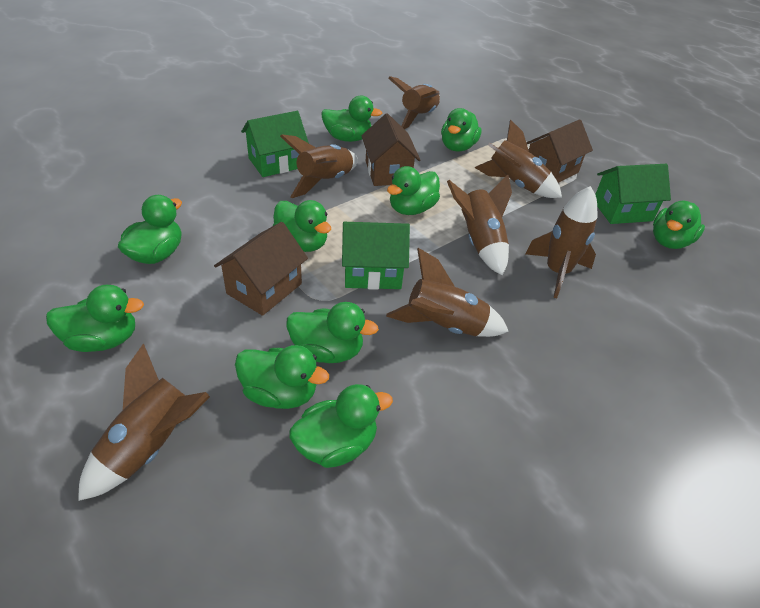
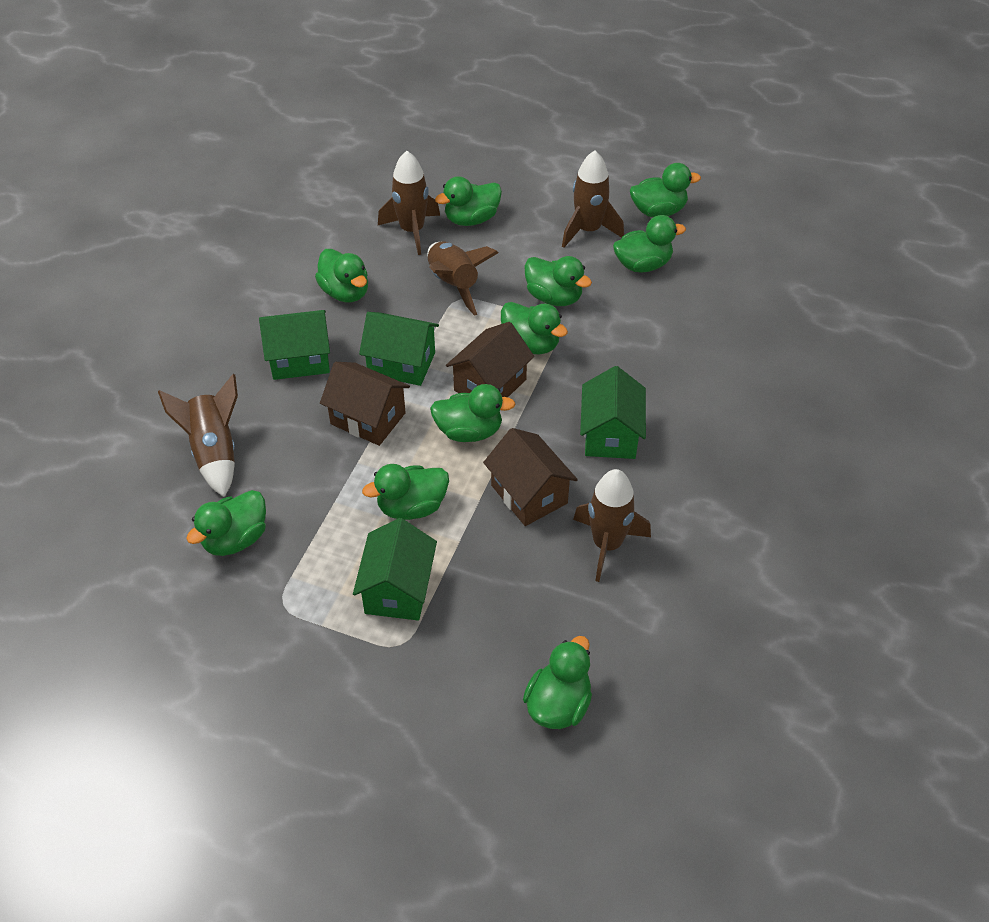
brown rocket: 7 -> 5
green house: 3 -> 4

